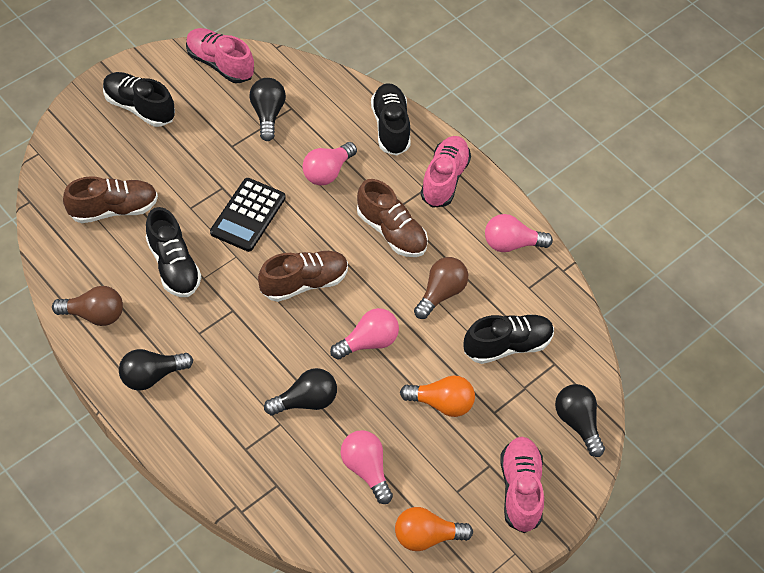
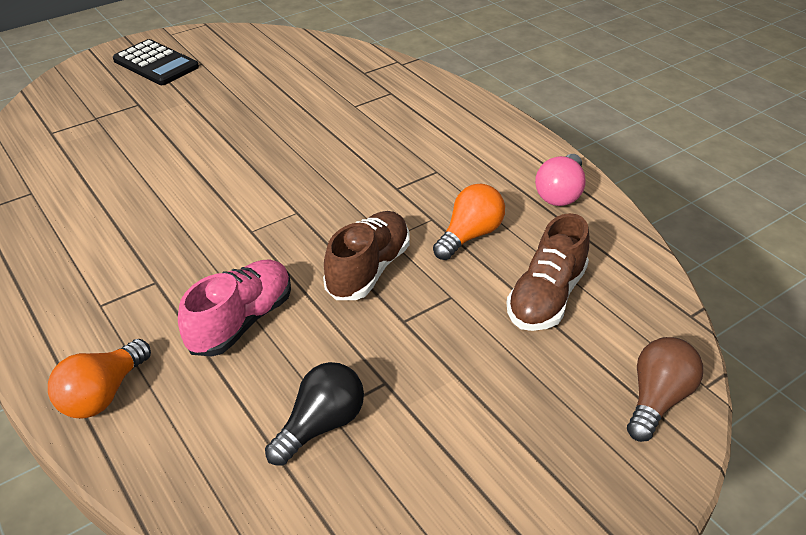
black light bulb: 4 -> 1
black shoe: 4 -> 0
brown light bulb: 2 -> 1
brown shoe: 3 -> 2
pink light bulb: 4 -> 1
pink shoe: 3 -> 1

